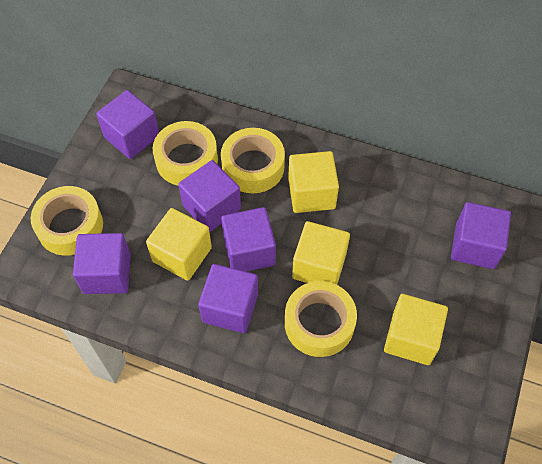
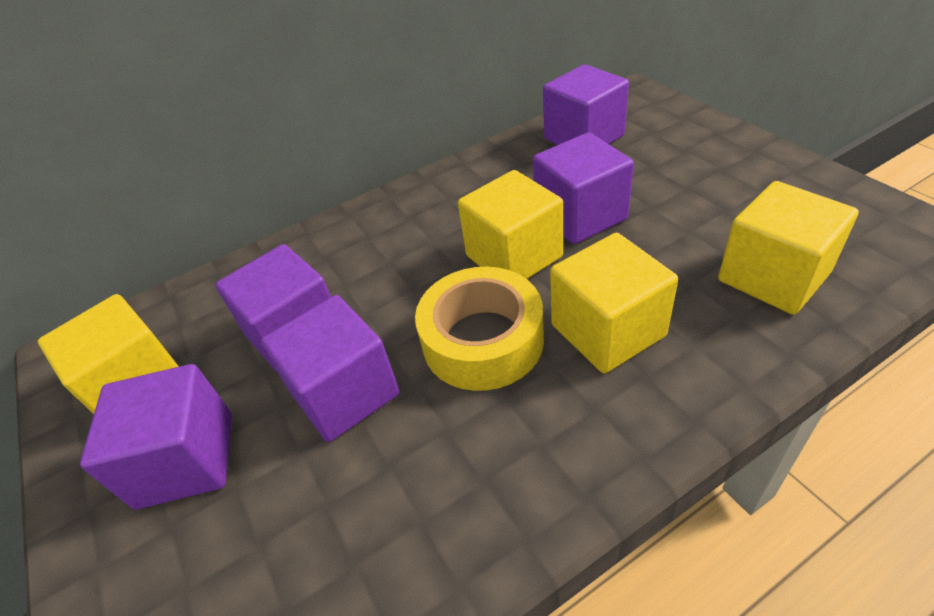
purple cube: 6 -> 5
yellow tape: 4 -> 1

